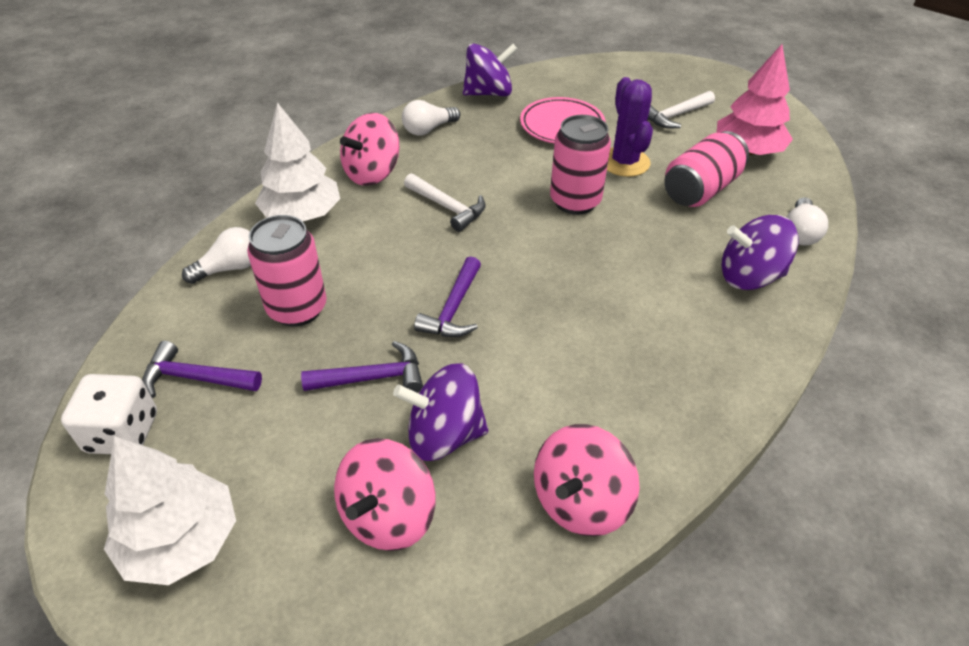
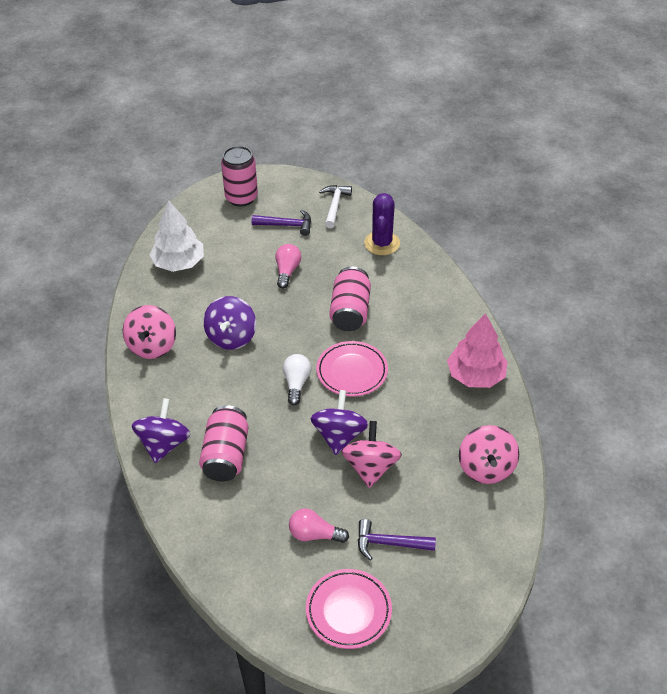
pink light bulb: 0 -> 2
pink plate: 1 -> 2
purple hammer: 3 -> 2
white dice: 1 -> 0
white hammer: 2 -> 1
white light bulb: 3 -> 1
white tree: 2 -> 1

